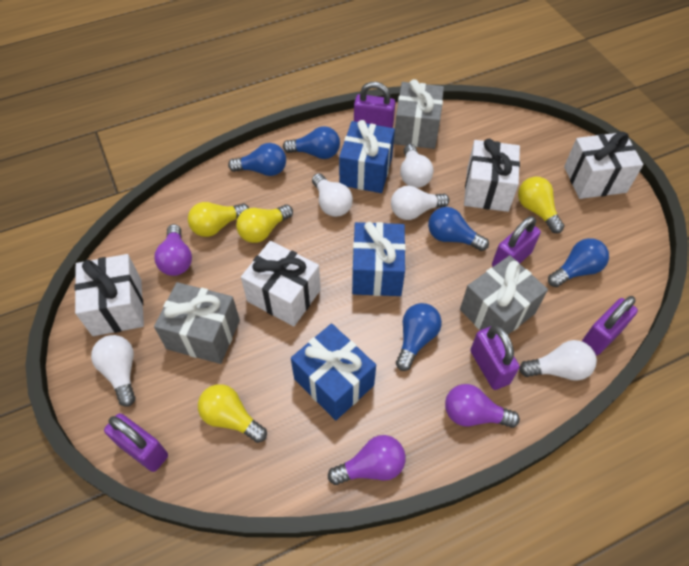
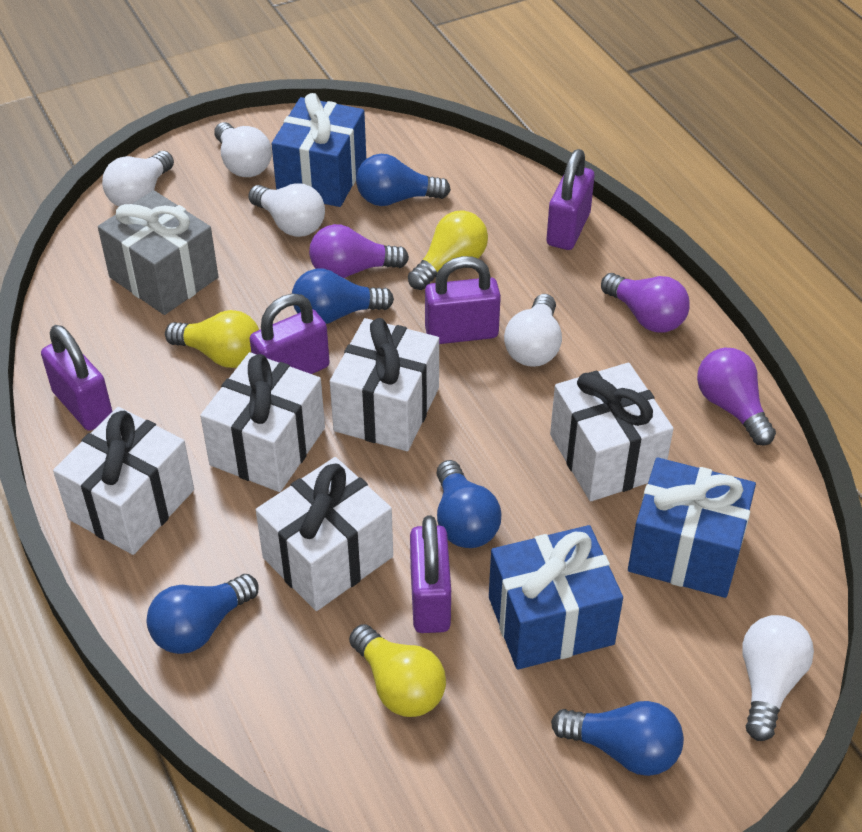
grey gift: 3 -> 1
white gift: 4 -> 5
yellow light bulb: 4 -> 3

